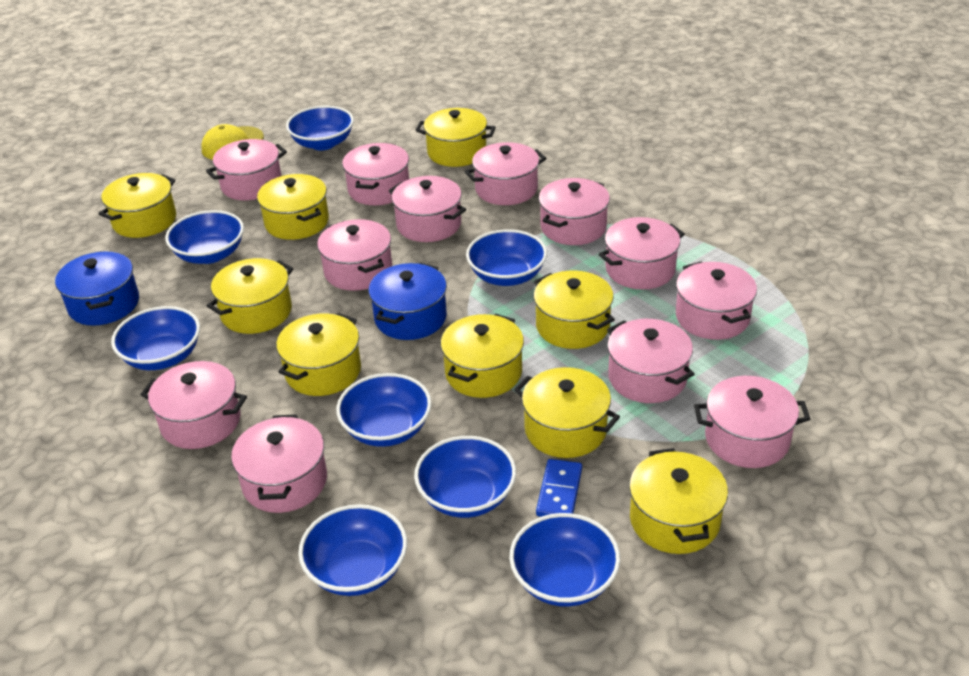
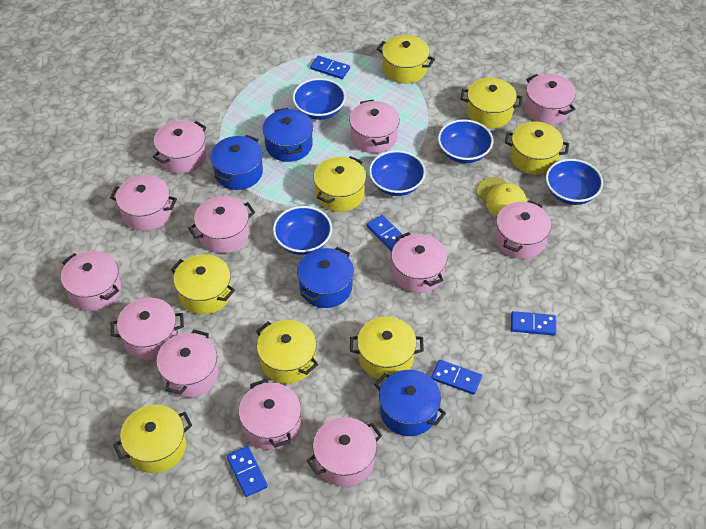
blue bowl: 8 -> 5
blue domino: 1 -> 5
blue pot: 2 -> 4
yellow pot: 9 -> 8

